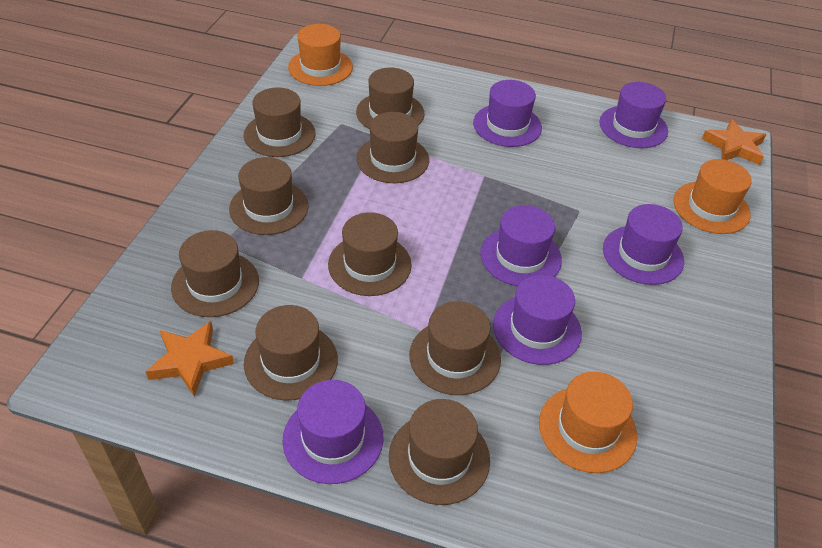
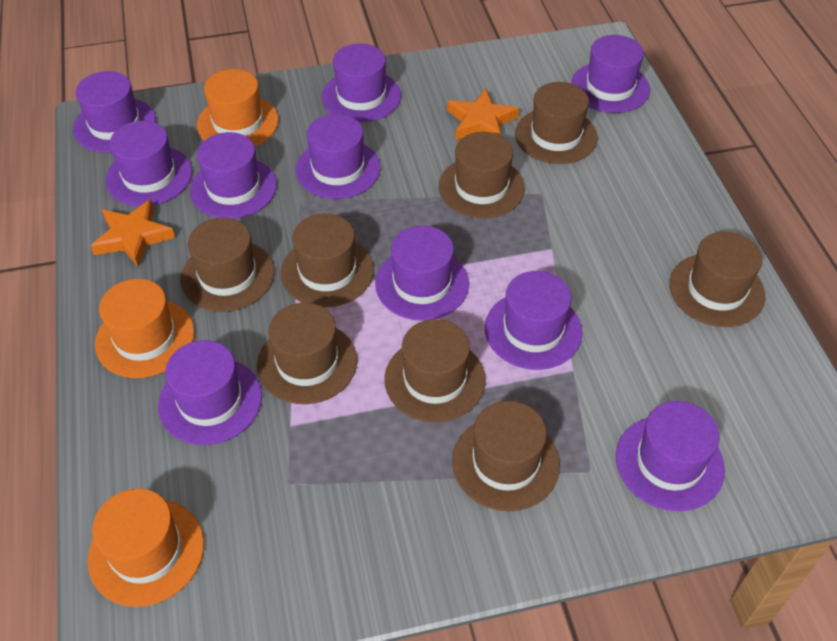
brown hat: 9 -> 8
purple hat: 6 -> 10

